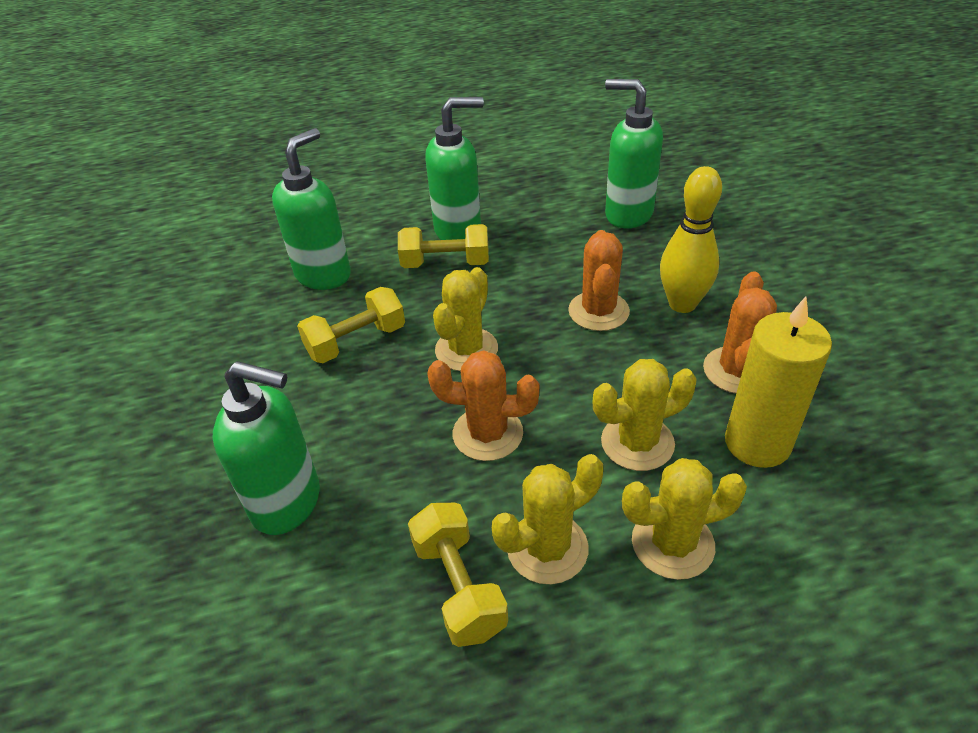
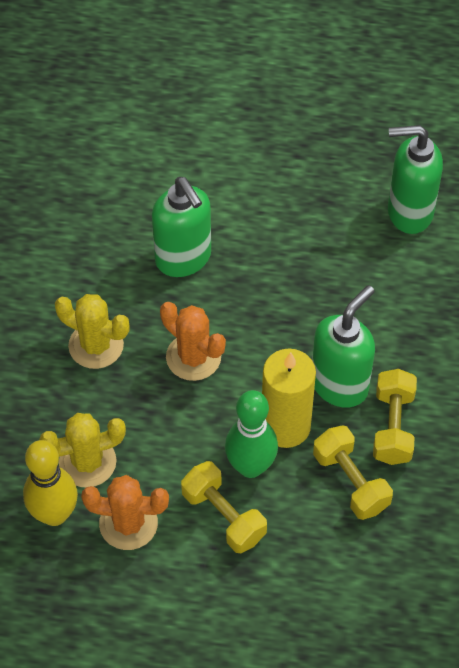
green bowling pin: 0 -> 1
green soap dispenser: 4 -> 3
orange cactus: 3 -> 2
yellow cactus: 4 -> 2

